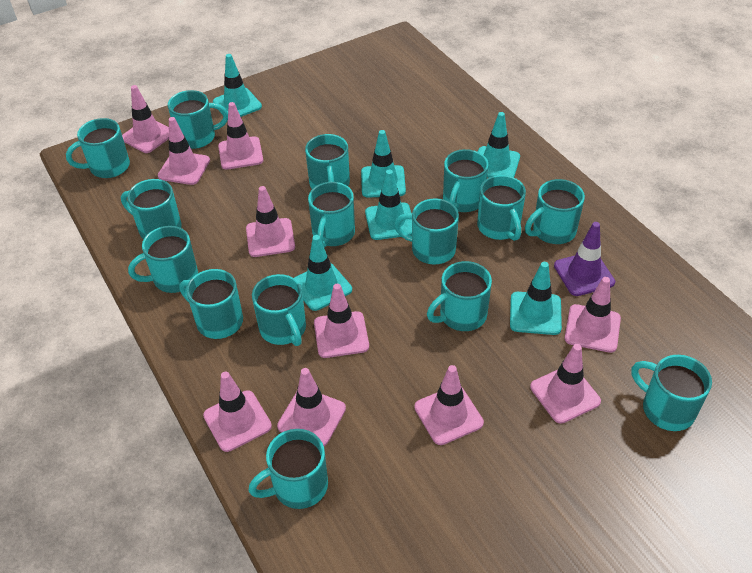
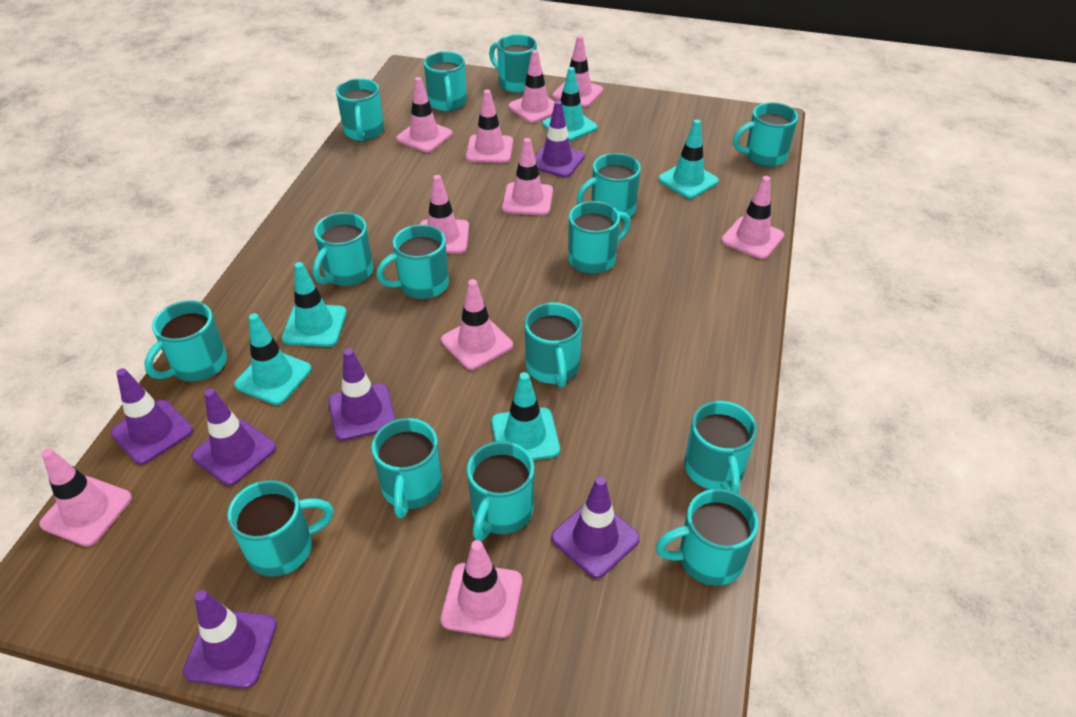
purple traffic cone: 1 -> 6
turquoise traffic cone: 6 -> 5

